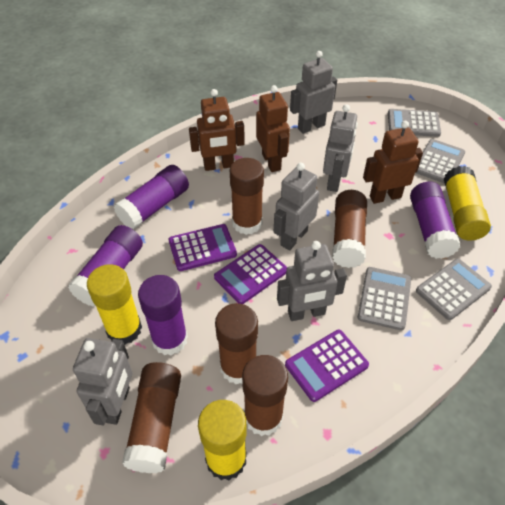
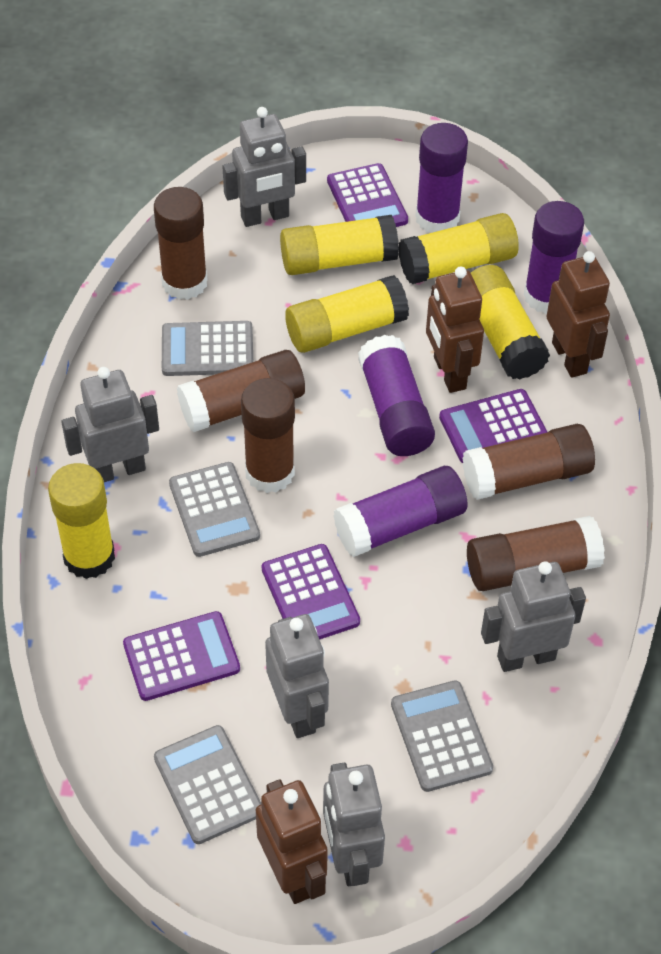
purple calculator: 3 -> 4
yellow glue stick: 3 -> 5

